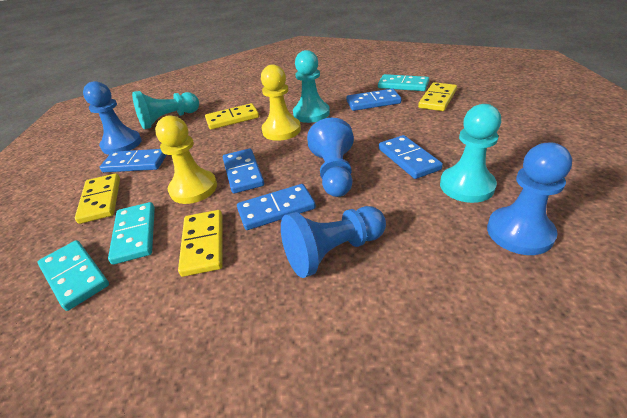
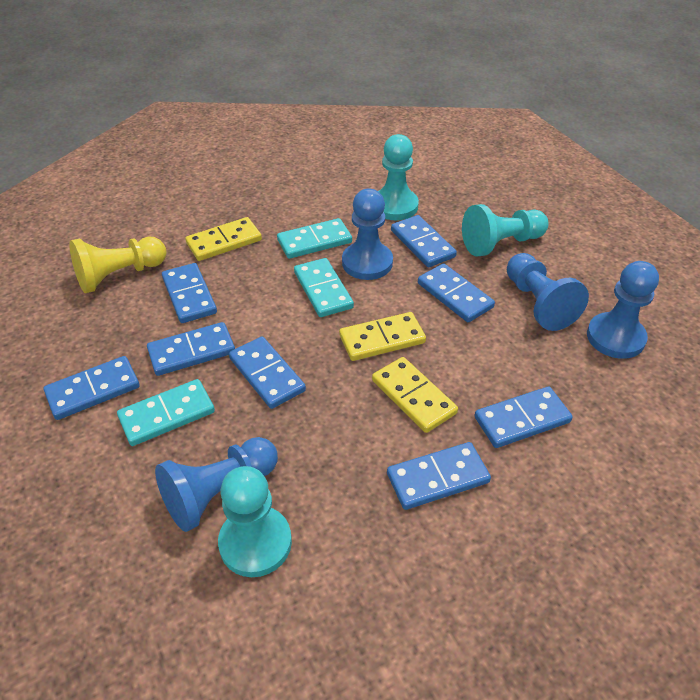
blue domino: 5 -> 8
yellow domino: 4 -> 3
yellow pawn: 2 -> 1

